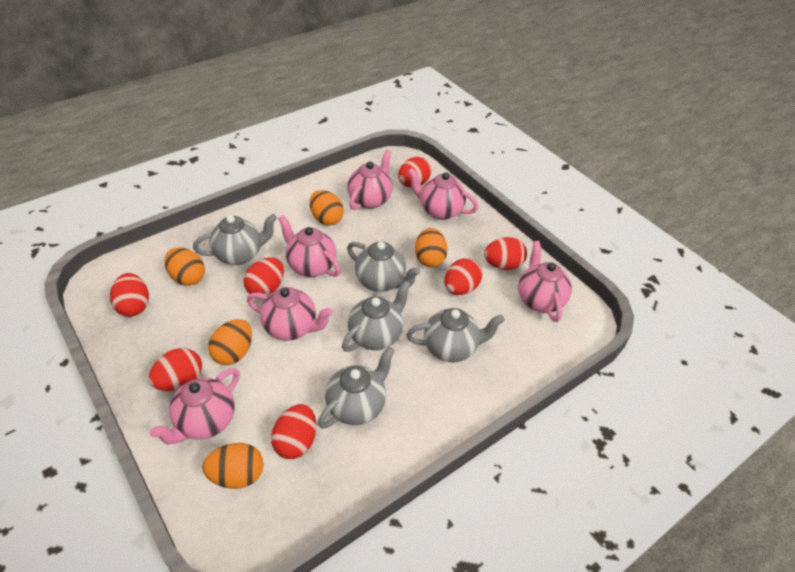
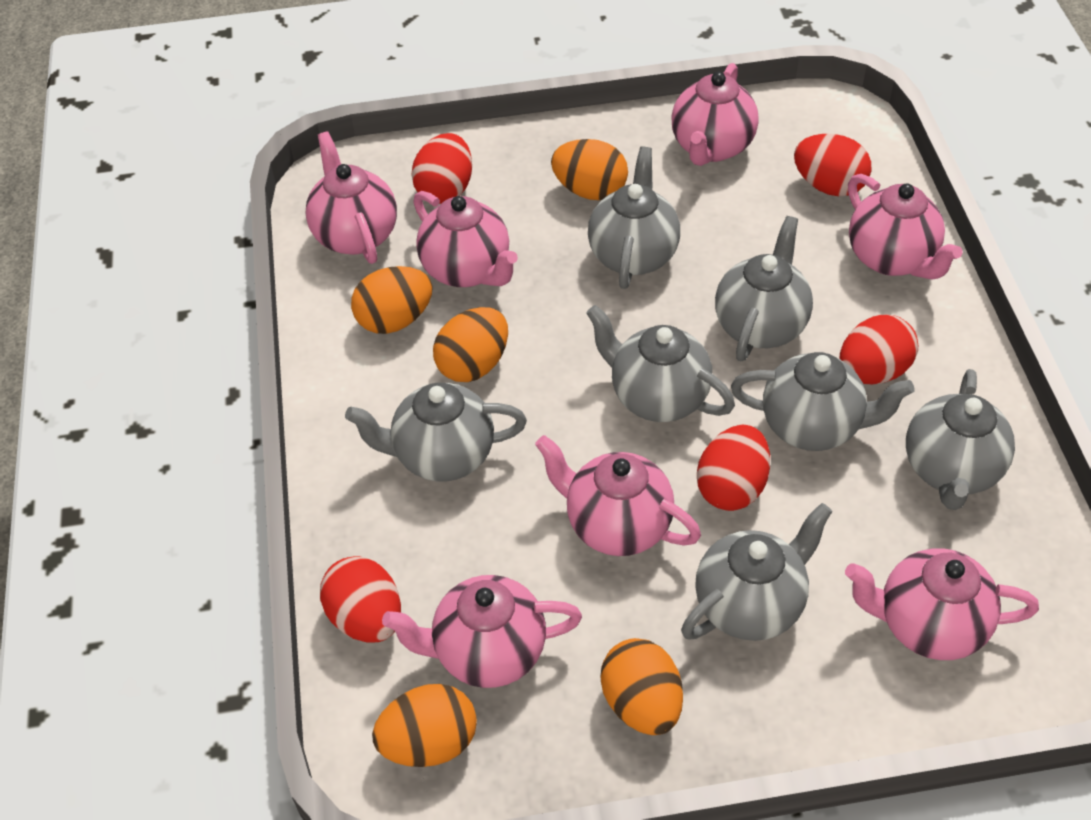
grey teapot: 5 -> 7
pink teapot: 6 -> 7
red egg: 7 -> 5

